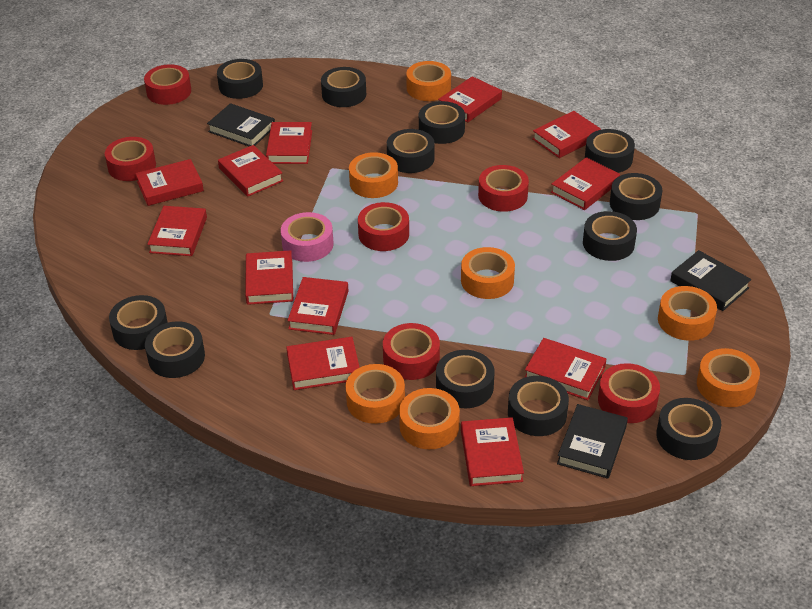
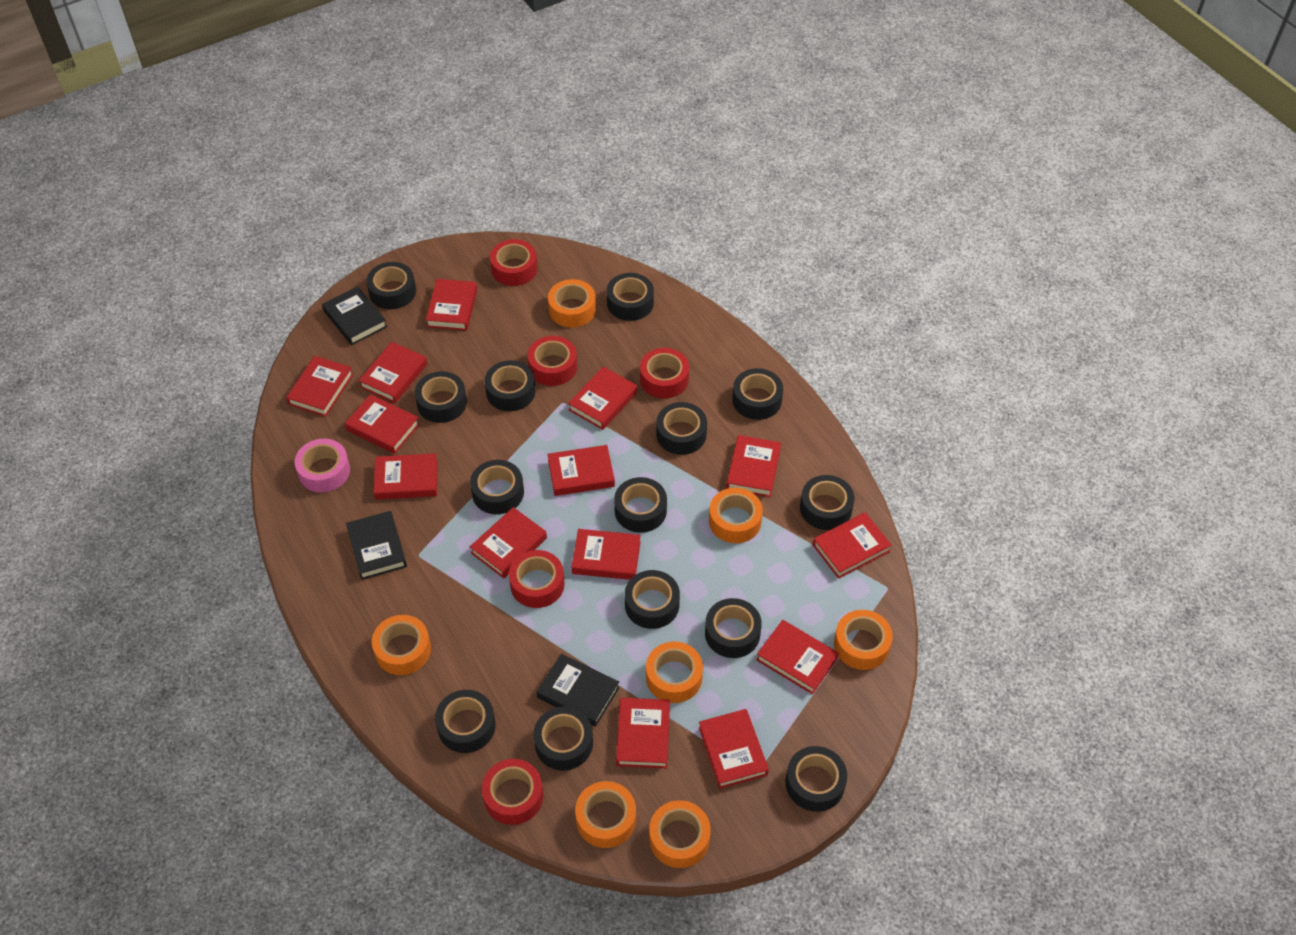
black tape: 12 -> 14
red book: 12 -> 14
red tape: 6 -> 5

